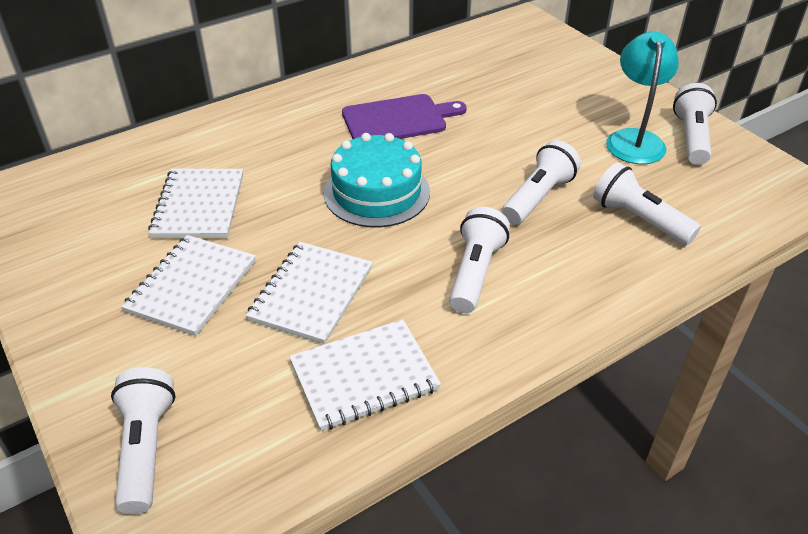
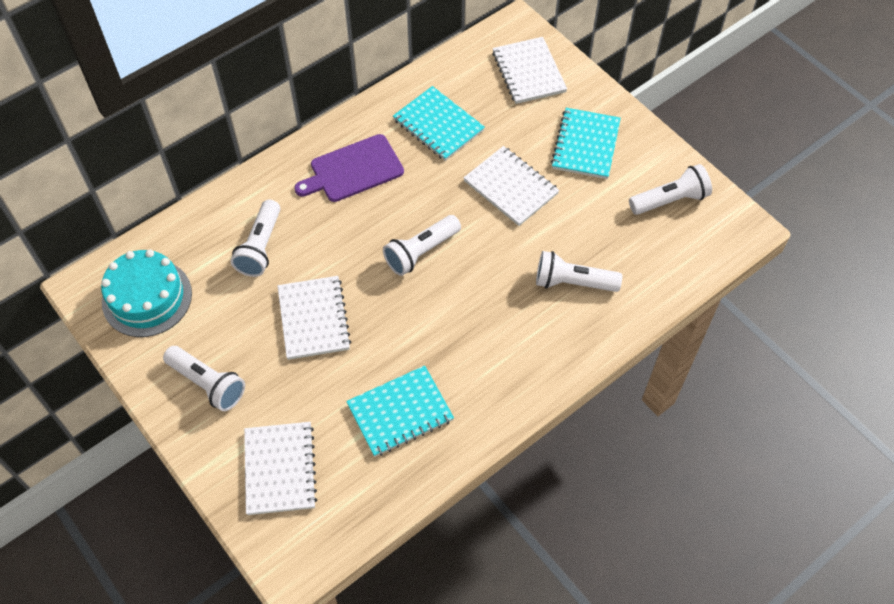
turquoise lamp: 1 -> 0
turquoise notebook: 0 -> 3

